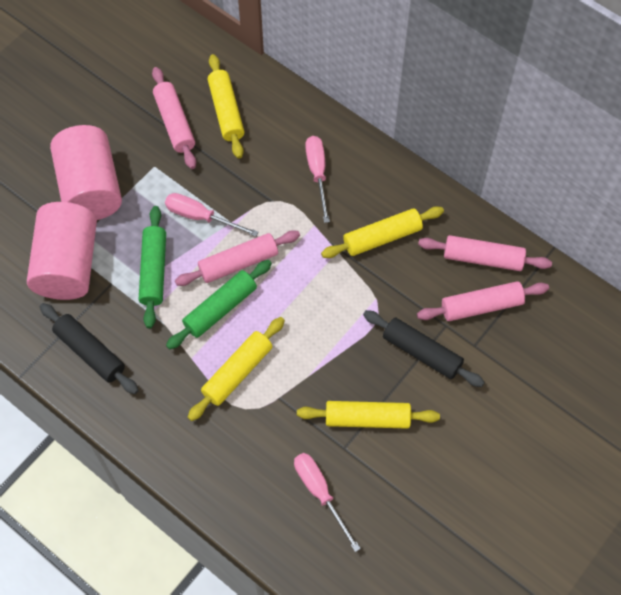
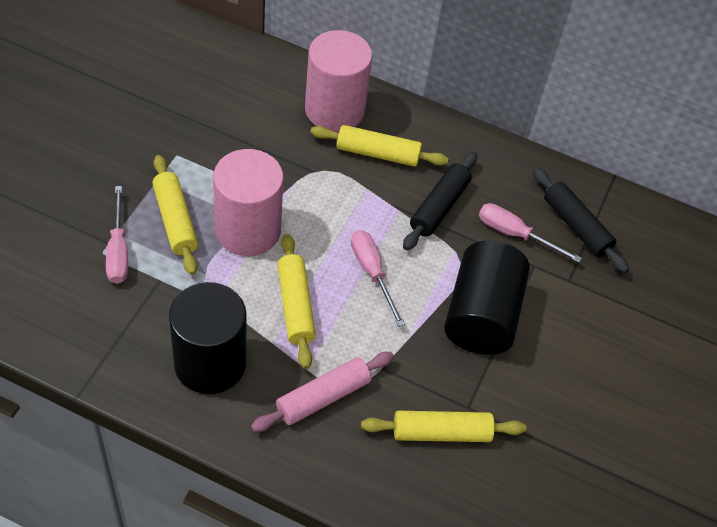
black cylinder: 0 -> 2
green rolling pin: 2 -> 0
pink rolling pin: 4 -> 1

